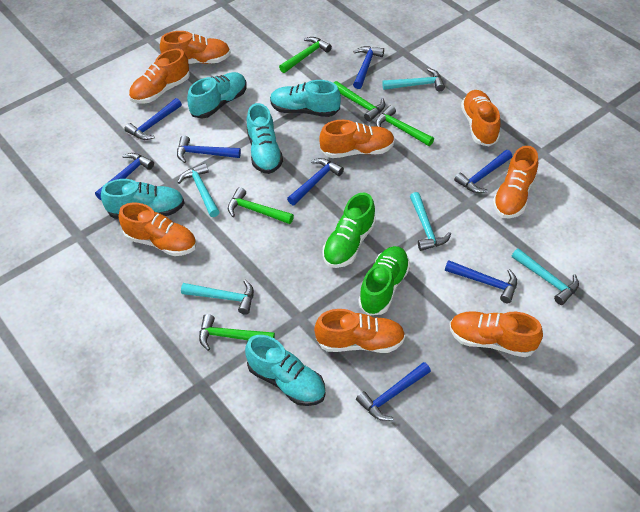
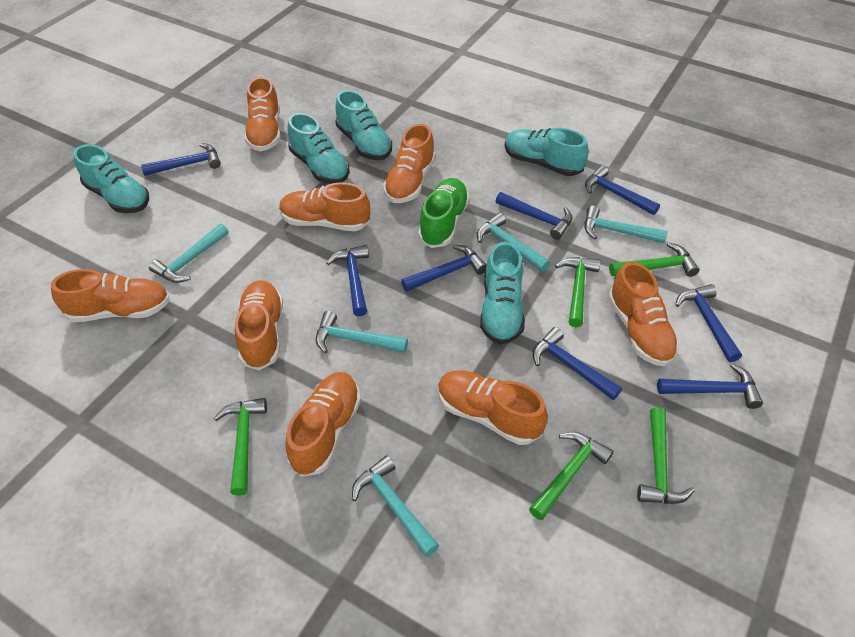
green shoe: 2 -> 1

